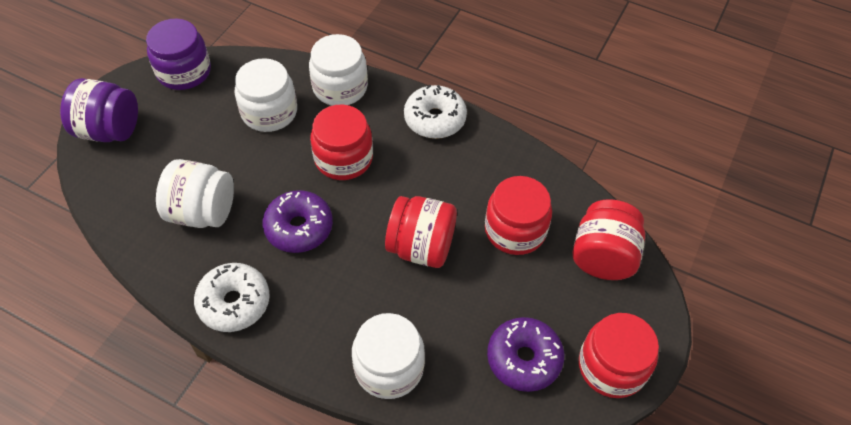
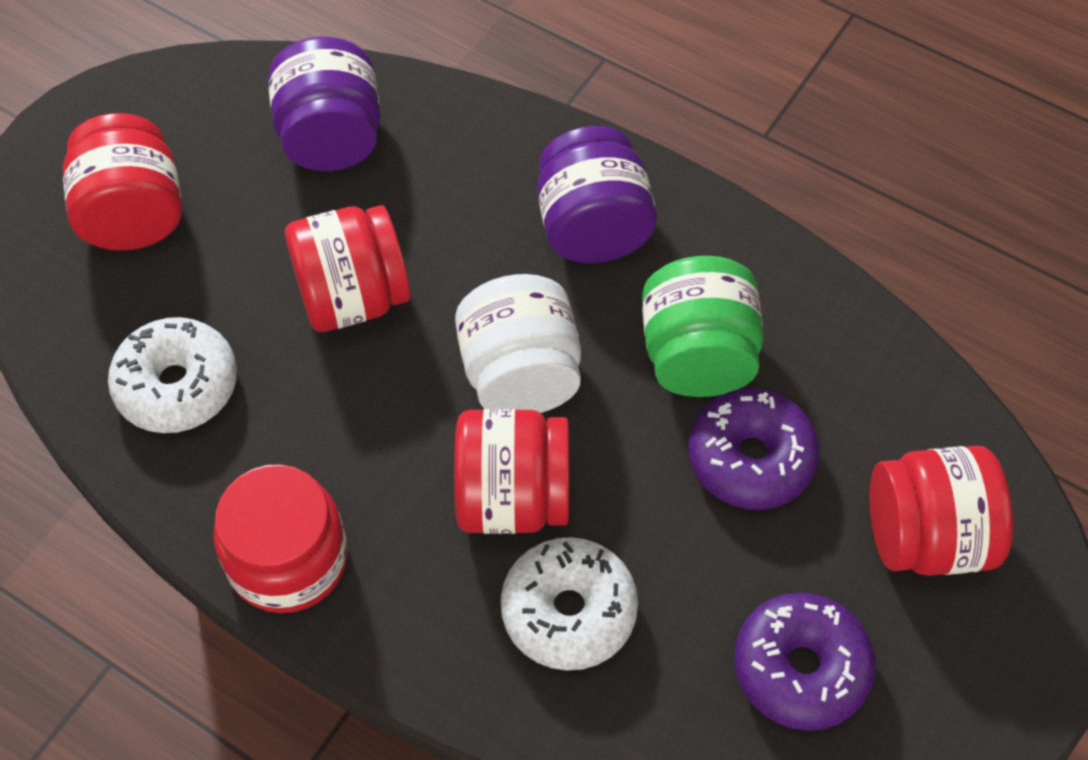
green jar: 0 -> 1
white jar: 4 -> 1

